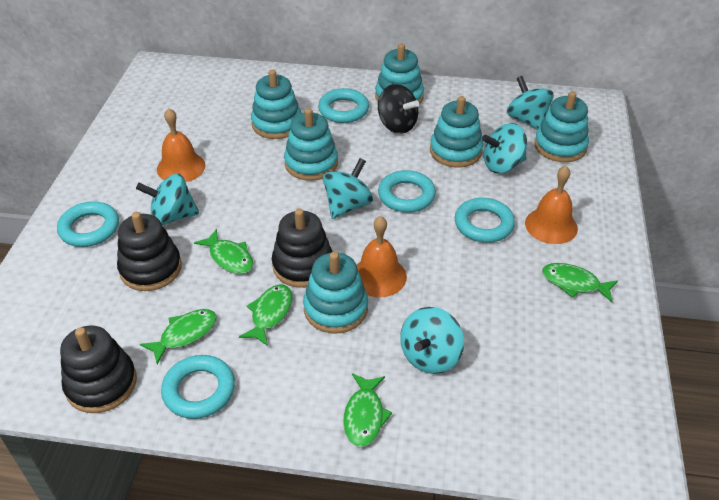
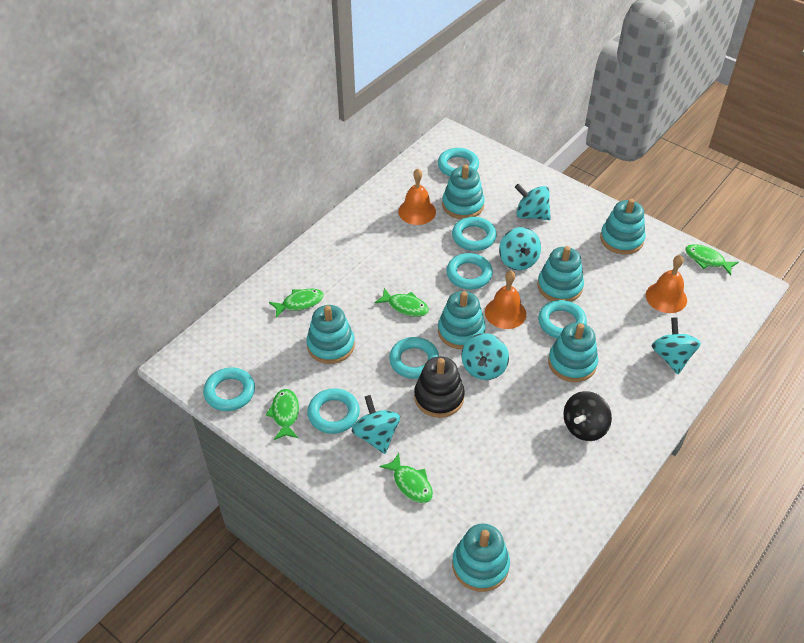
black stacking toy: 3 -> 1
turquoise ring: 5 -> 7
turquoise stacking toy: 6 -> 7

